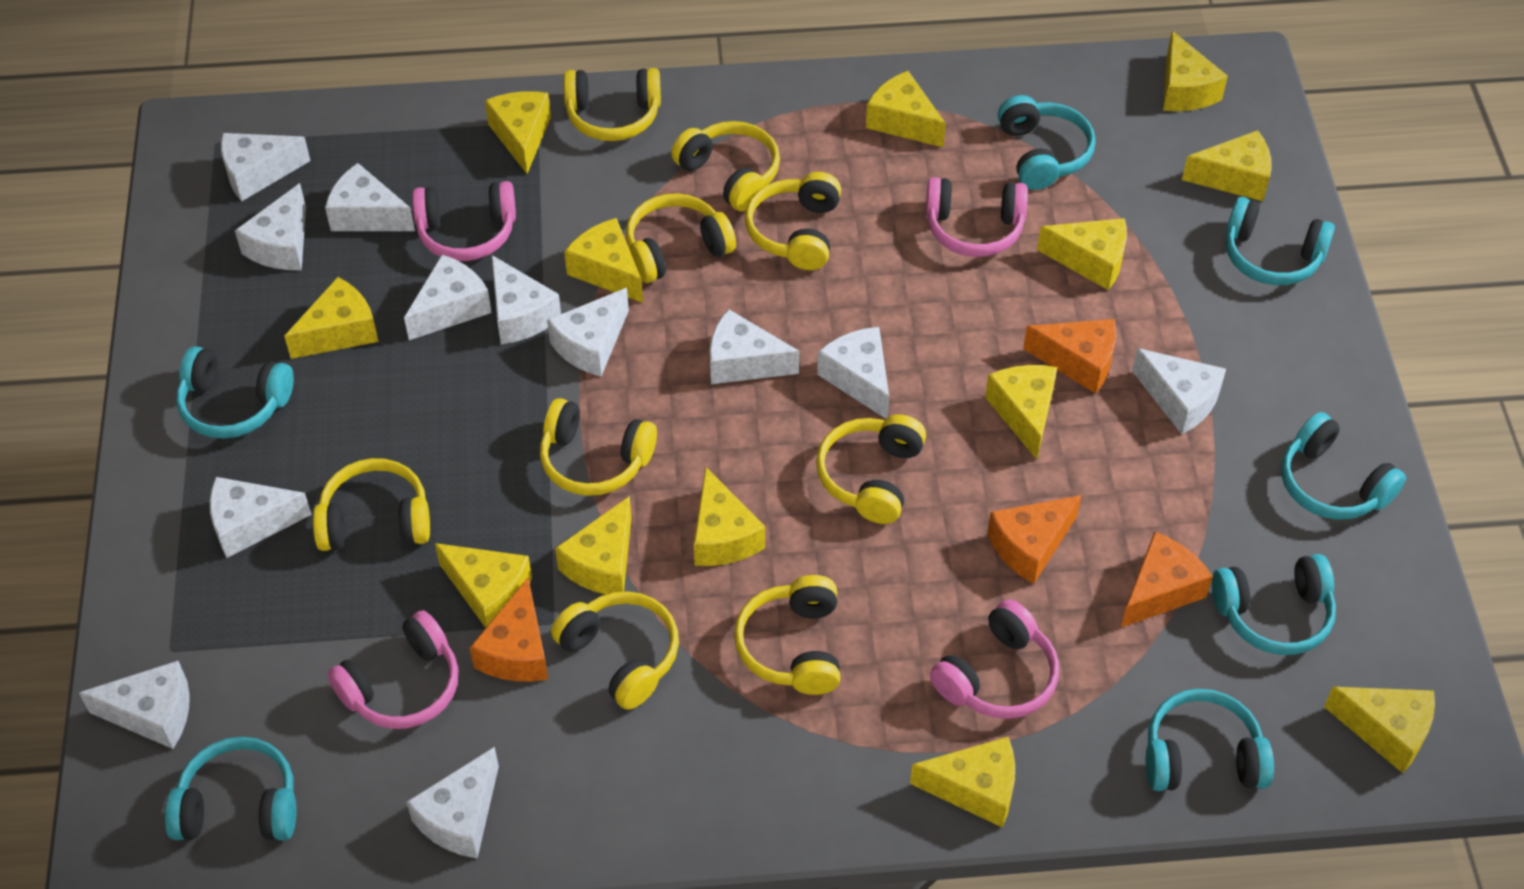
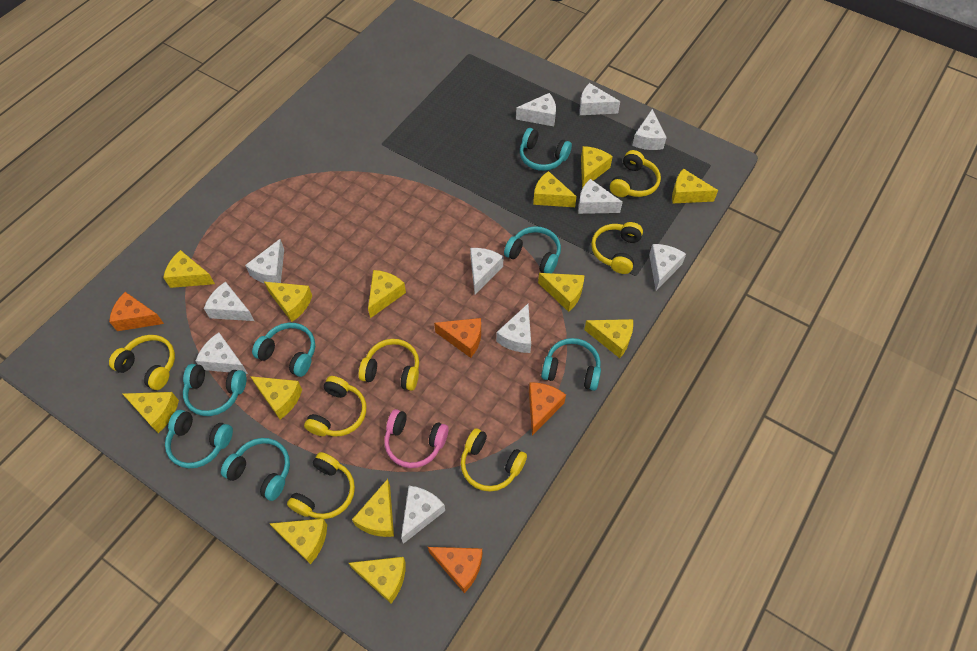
pink headphones: 4 -> 1
white cheese: 12 -> 11
yellow headphones: 9 -> 7

